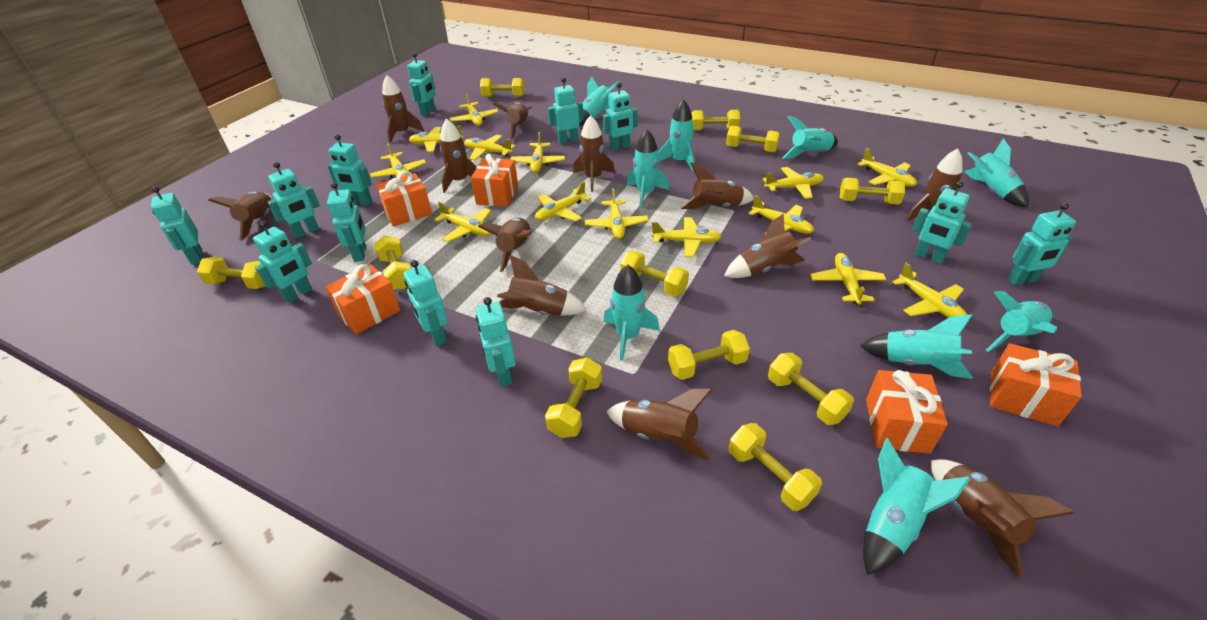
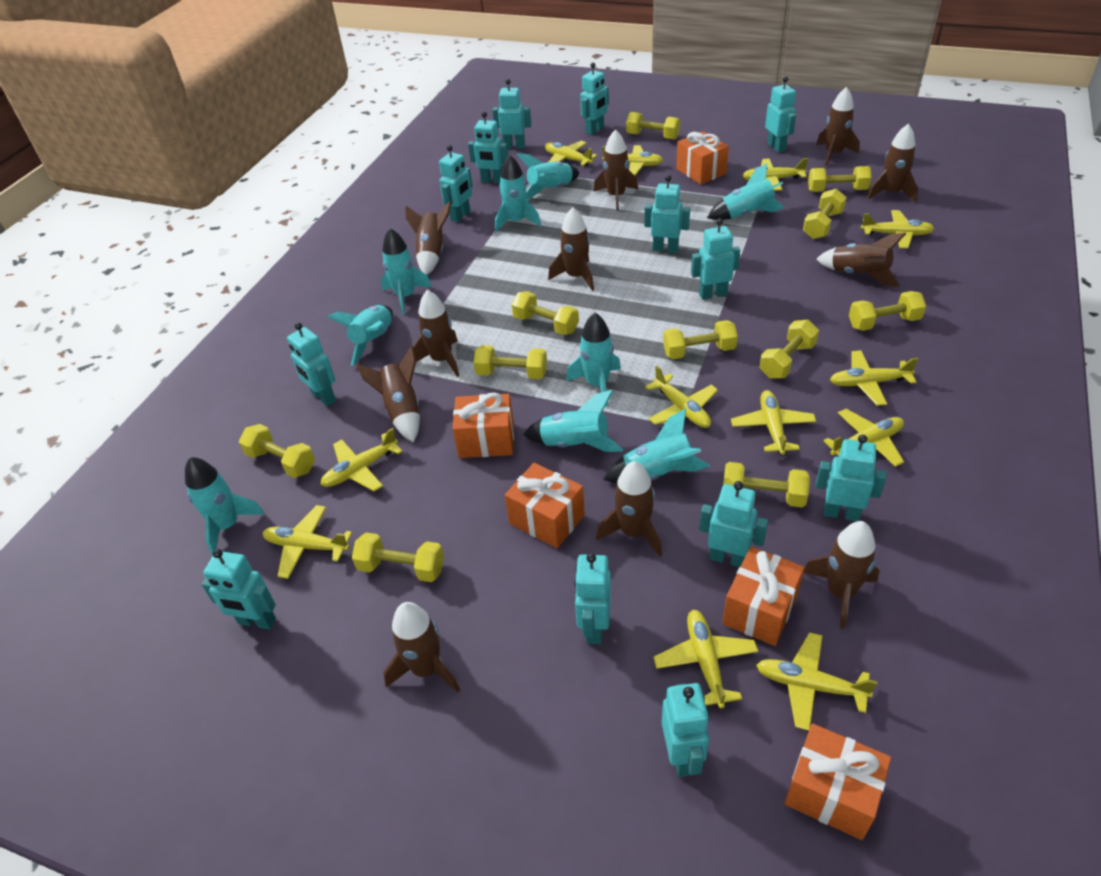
brown rocket: 12 -> 11
turquoise robot: 12 -> 13
yellow plane: 14 -> 12

